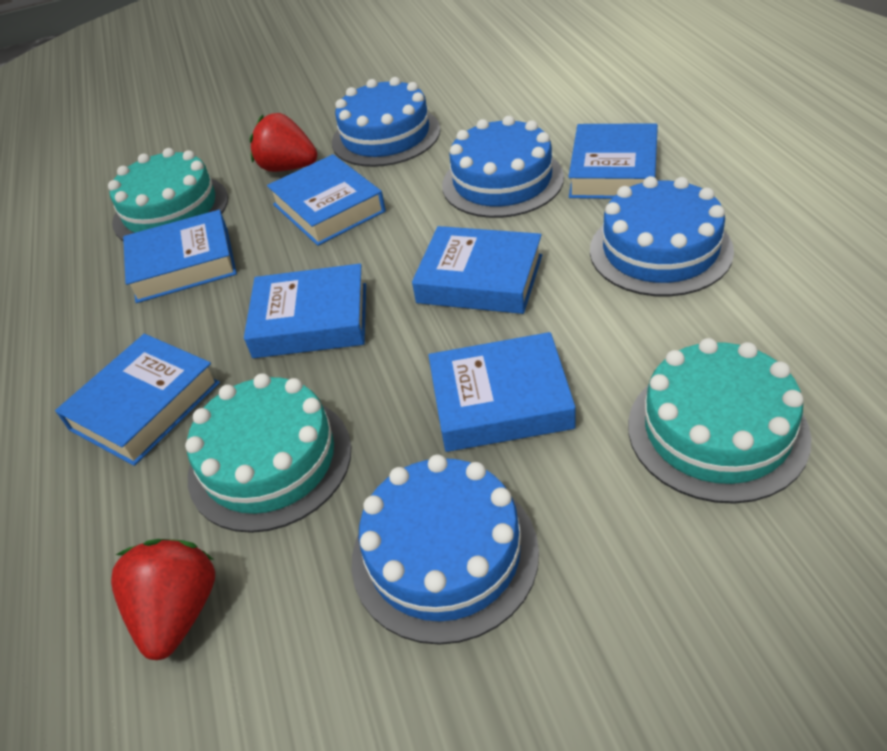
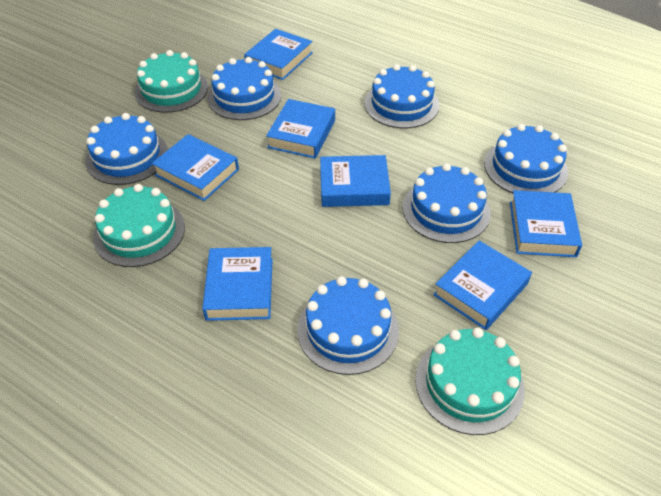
blue cake: 4 -> 6
red strawberry: 2 -> 0

